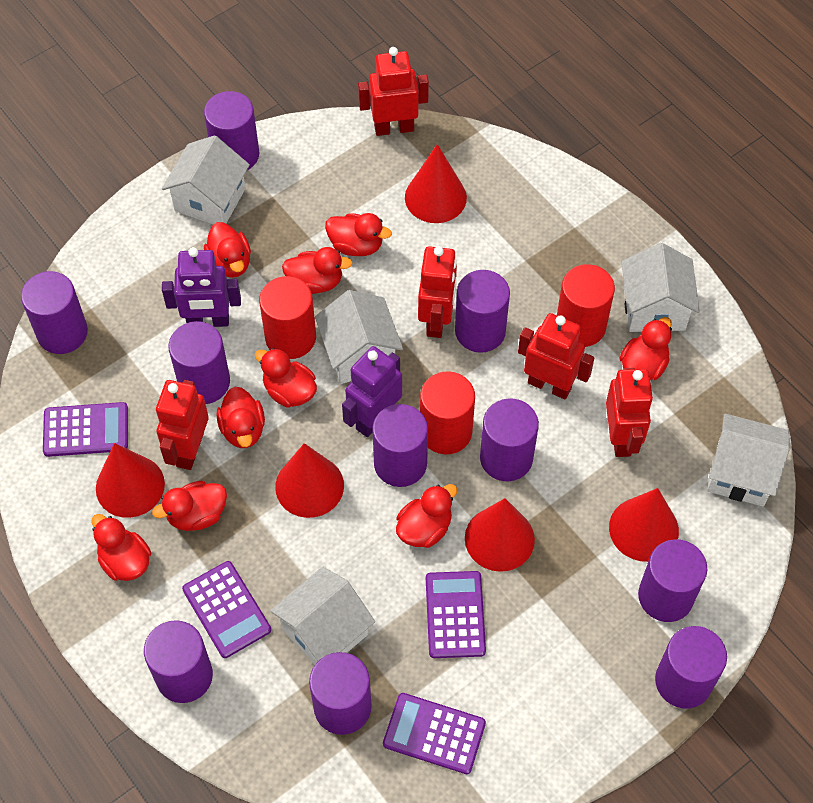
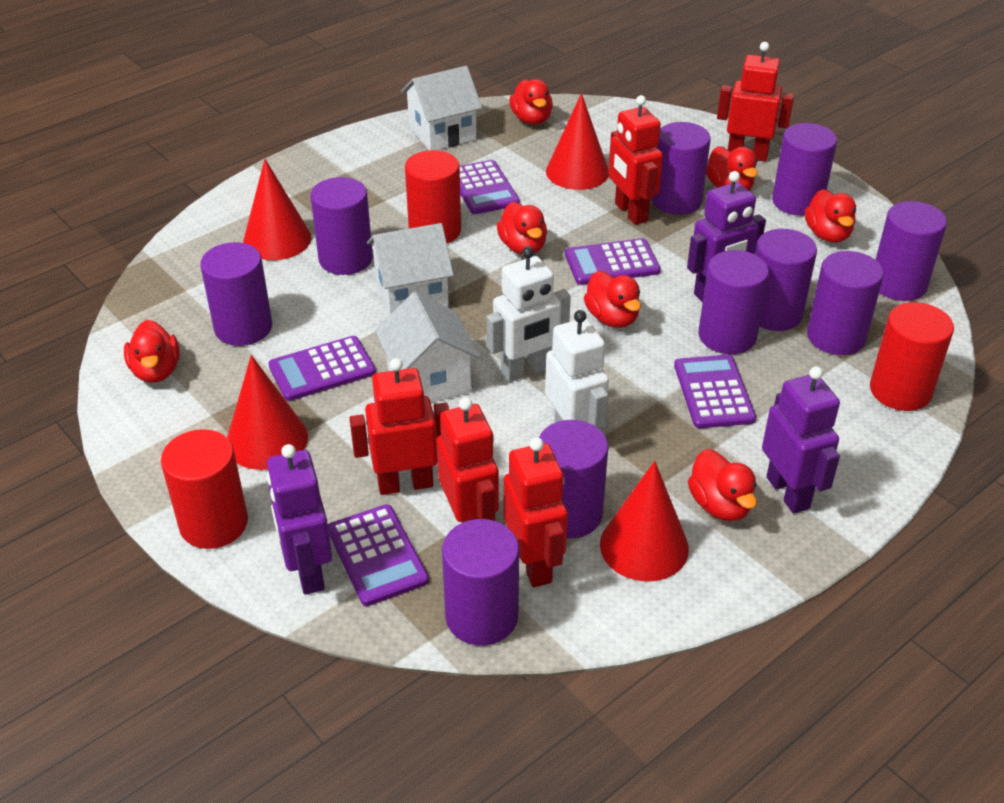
purple calculator: 4 -> 5
purple robot: 2 -> 3
red cone: 5 -> 4
red duck: 9 -> 7
white house: 5 -> 3
white robot: 0 -> 2

